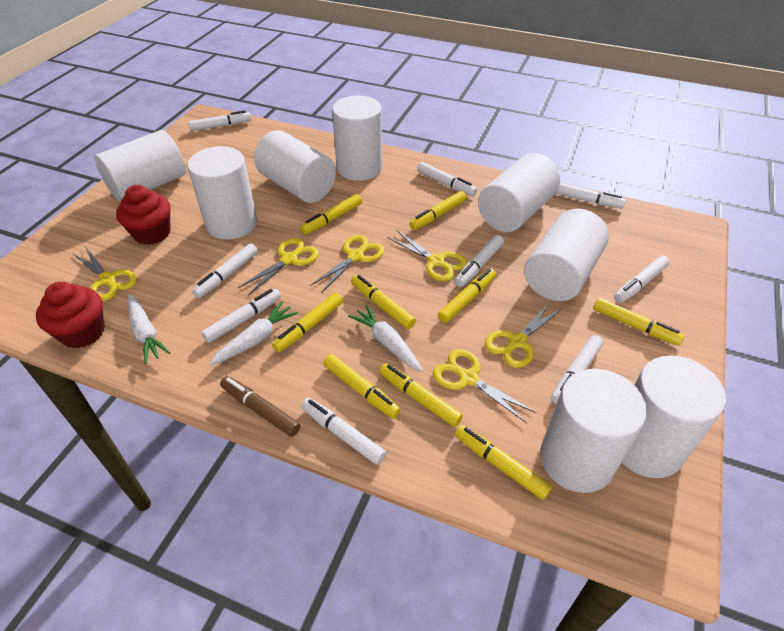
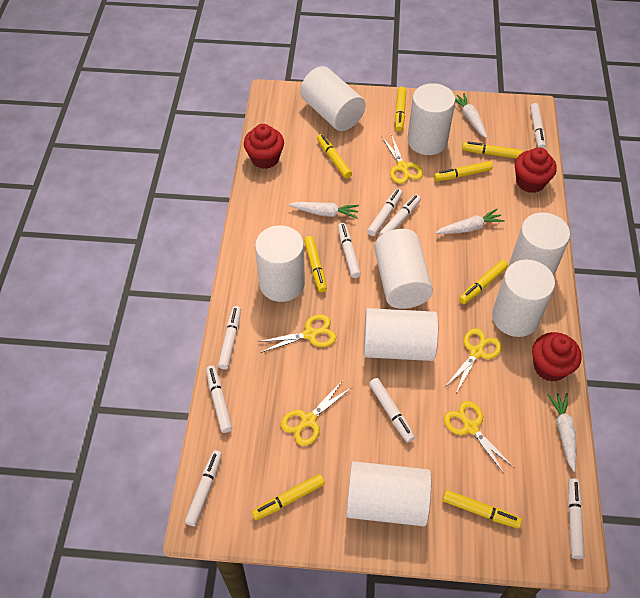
brown marker: 1 -> 0
red cupcake: 2 -> 3
white carrot: 3 -> 4
yellow marker: 9 -> 8
yellow scissors: 6 -> 5

